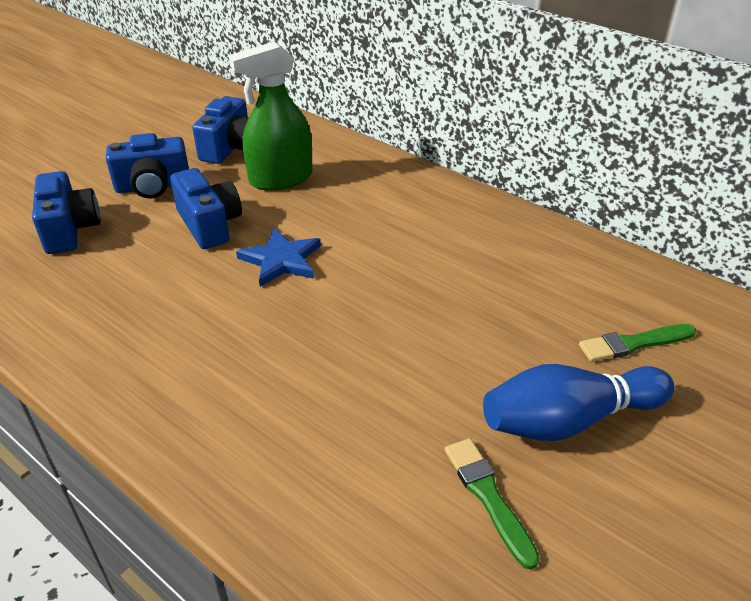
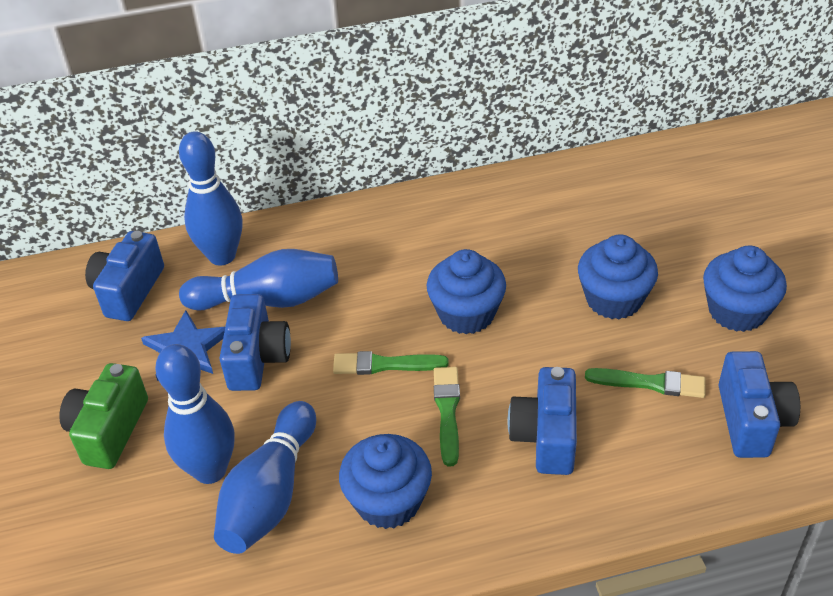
blue bowling pin: 1 -> 4
blue cupcake: 0 -> 4
green brush: 2 -> 3
green camera: 0 -> 1
green spray bottle: 1 -> 0

